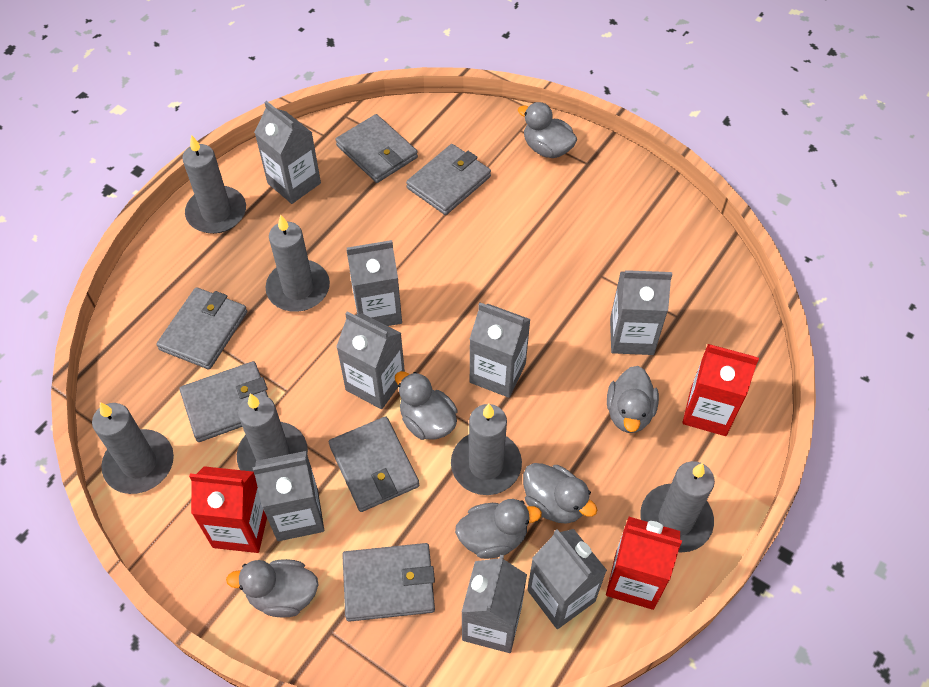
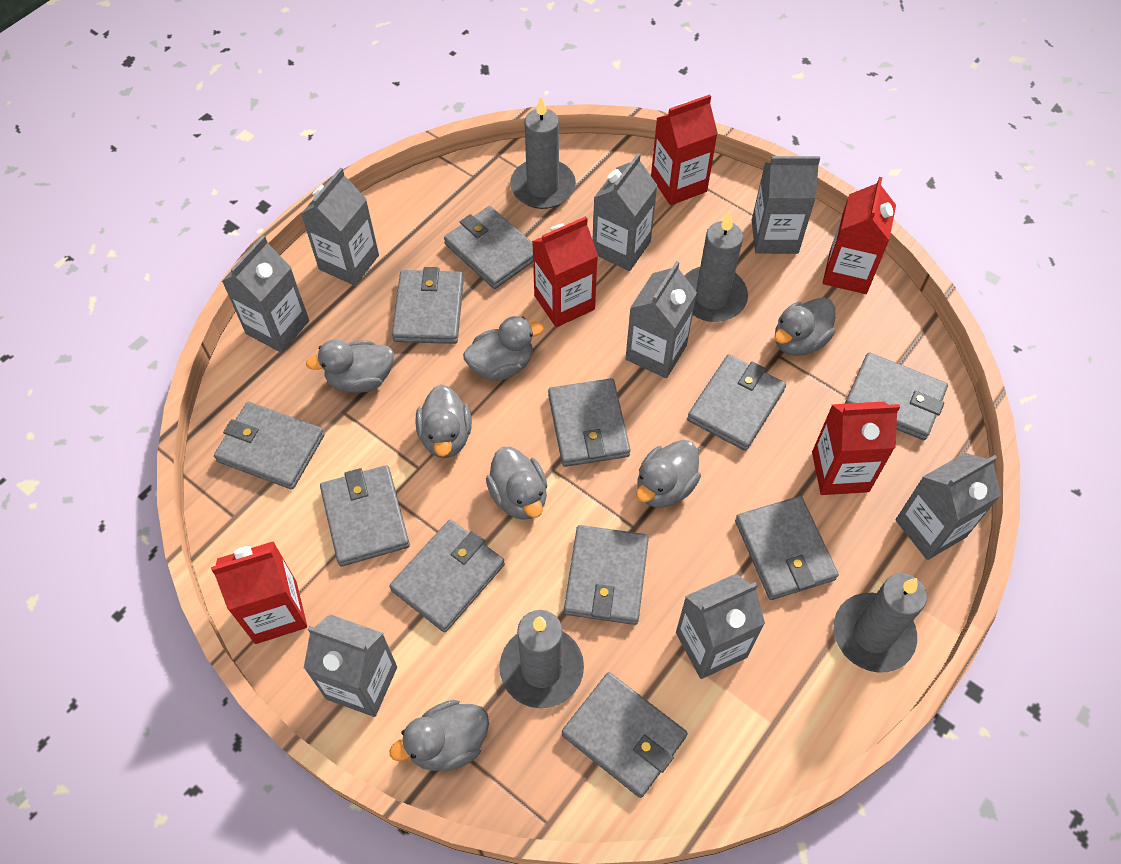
grey candle: 6 -> 4
grey duck: 6 -> 7
grey wallet: 6 -> 11
red carton: 3 -> 5

